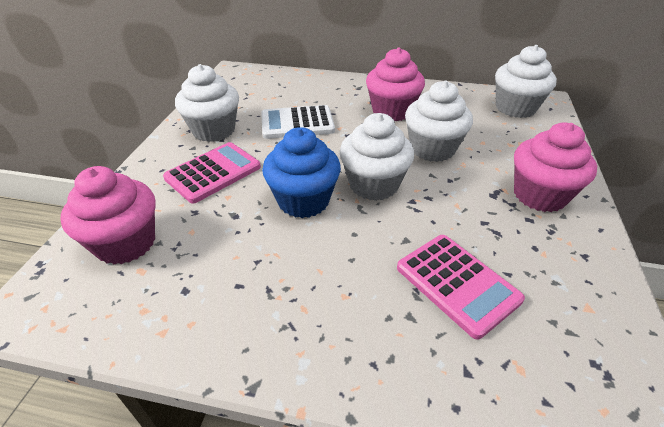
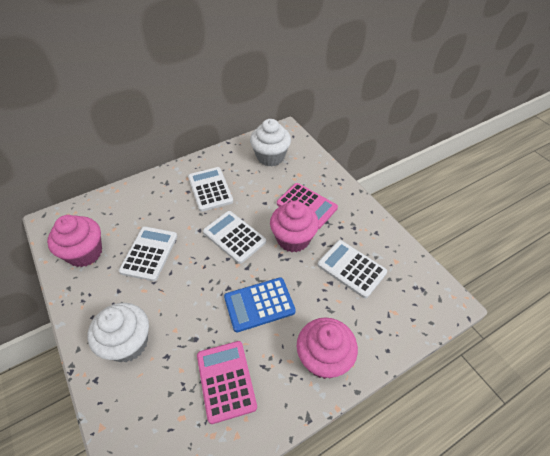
blue calculator: 0 -> 1
blue cupcake: 1 -> 0
white calculator: 1 -> 4
white cupcake: 4 -> 2

